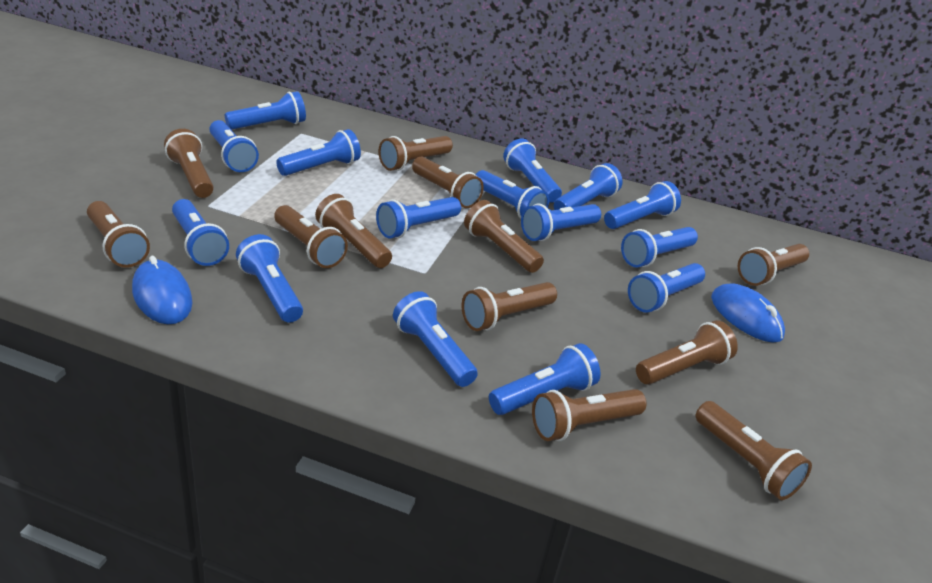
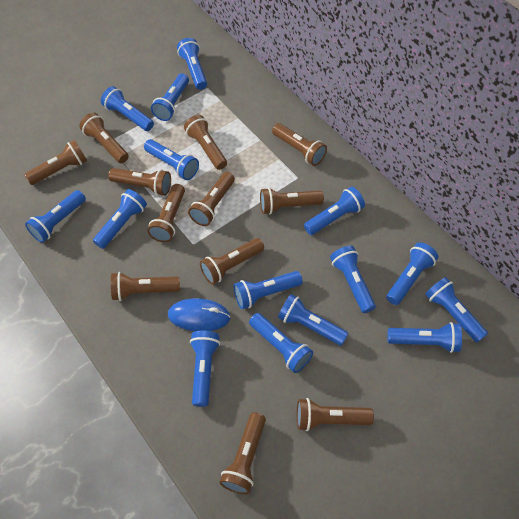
blue mouse: 2 -> 1

